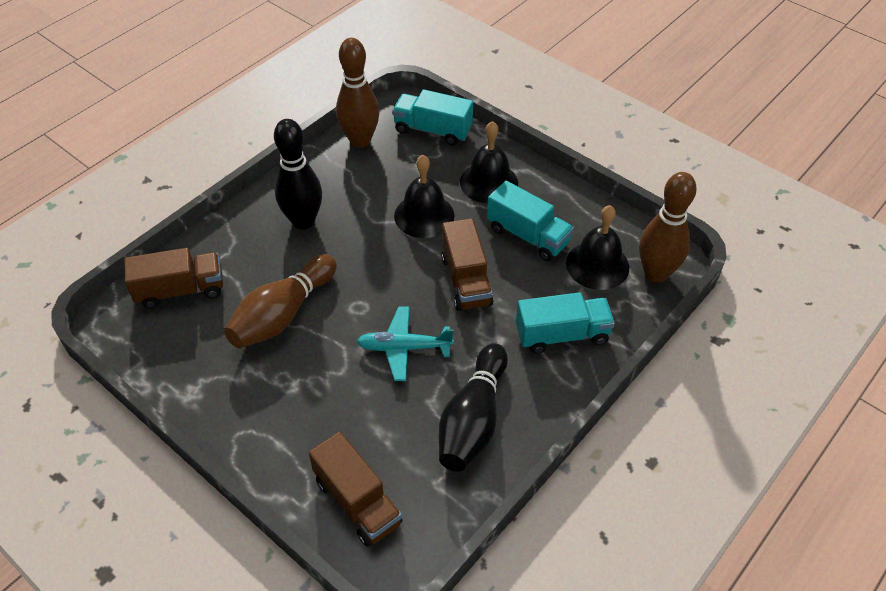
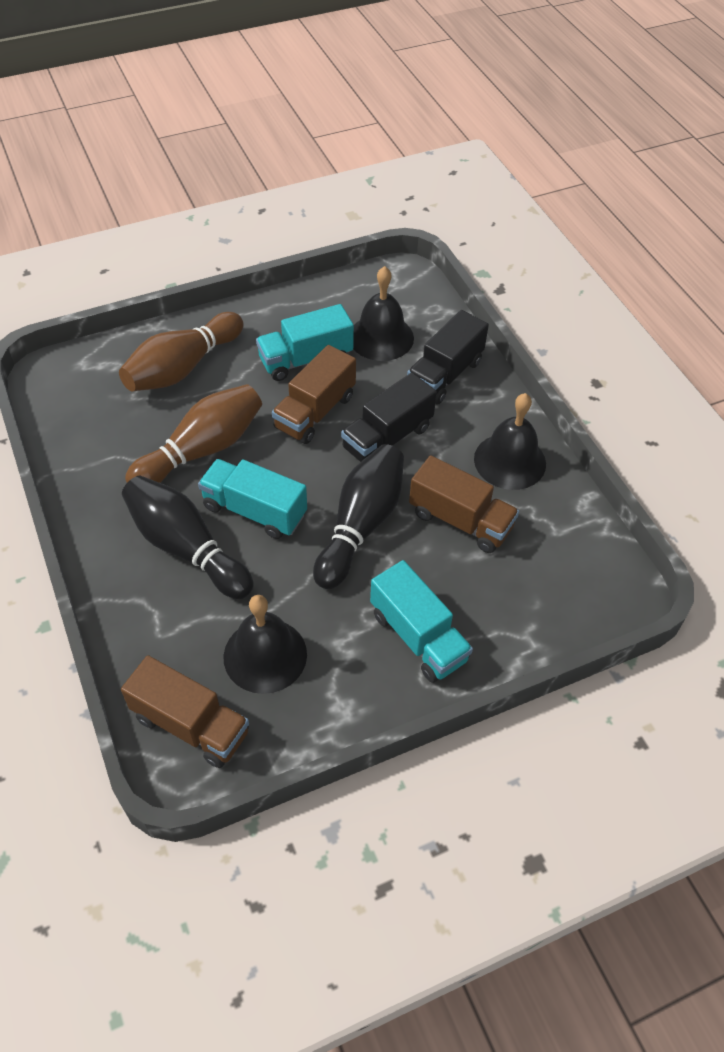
black truck: 0 -> 2
brown bowling pin: 3 -> 2
turquoise plane: 1 -> 0

